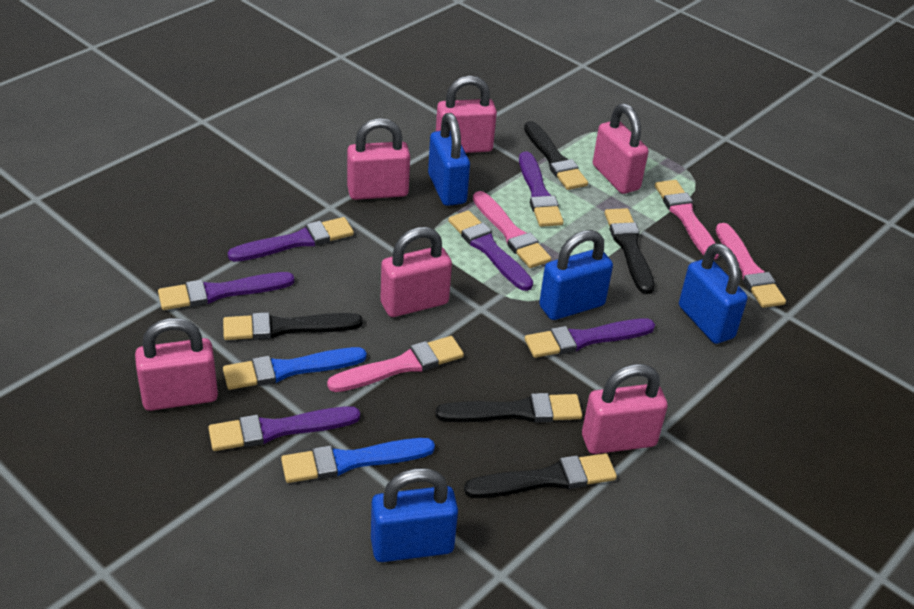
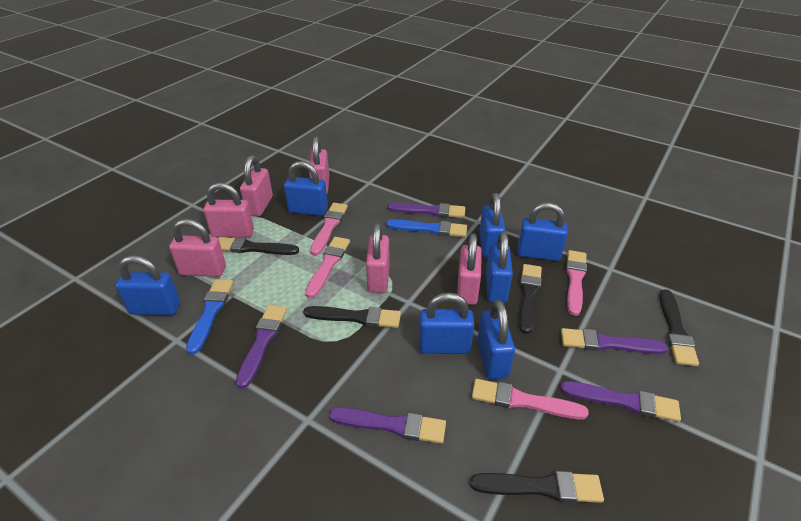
blue padlock: 4 -> 7
purple brush: 6 -> 5

